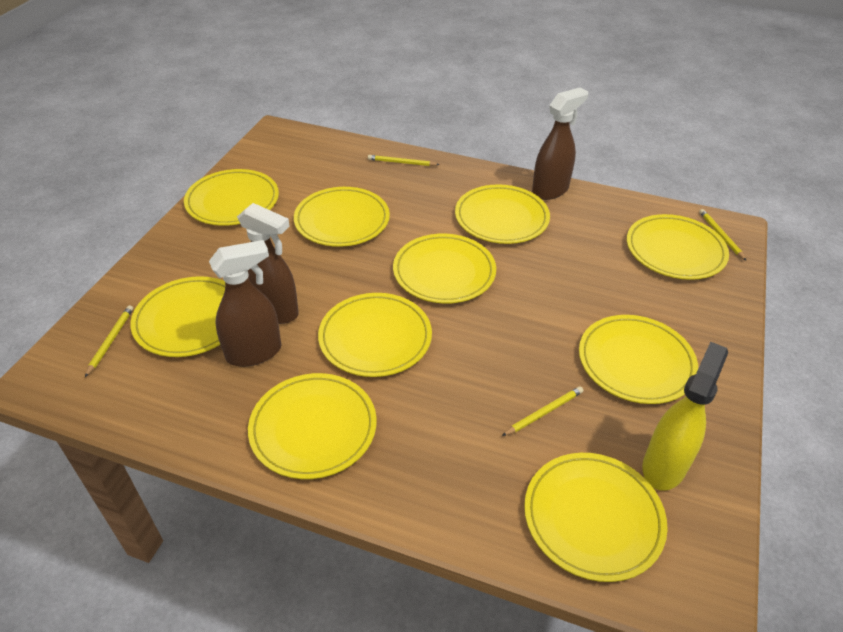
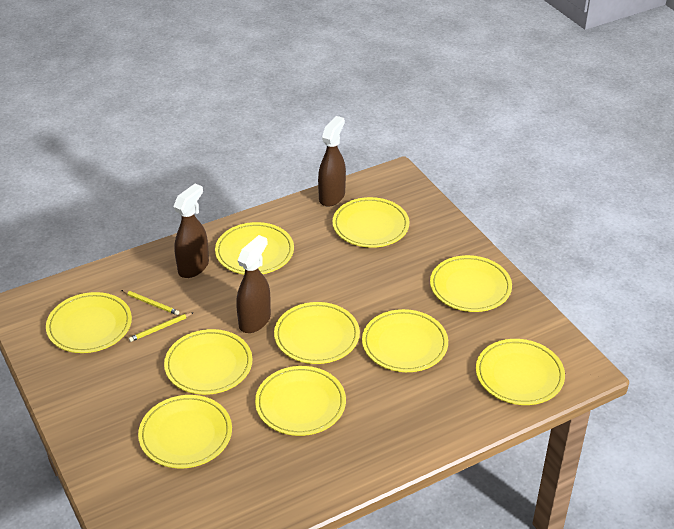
yellow pencil: 4 -> 2
yellow spray bottle: 1 -> 0

